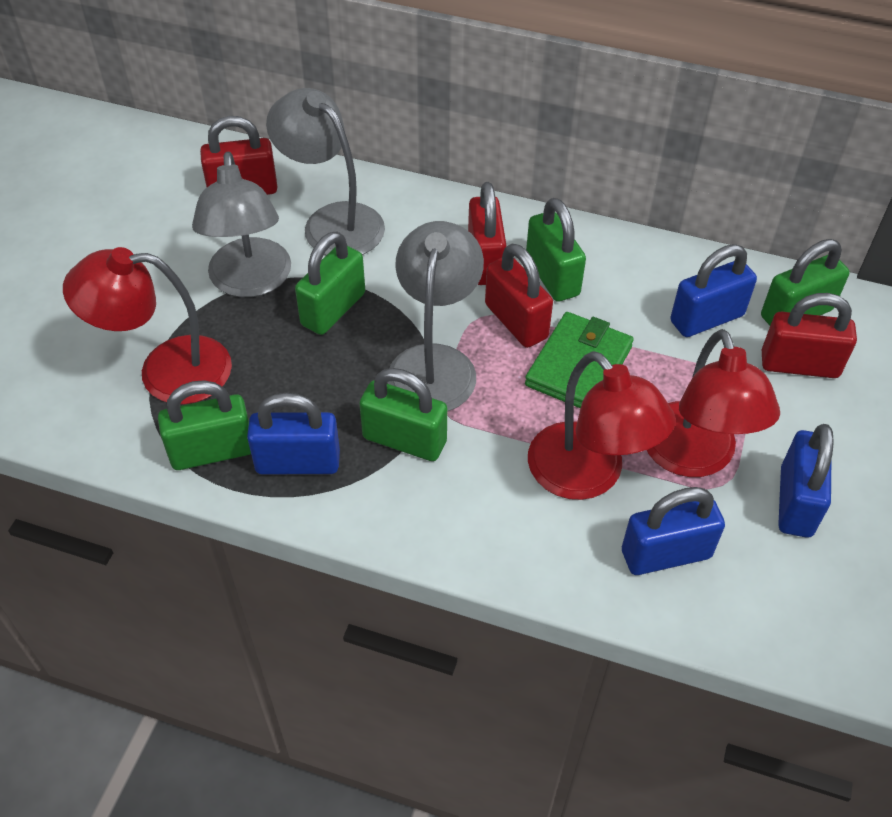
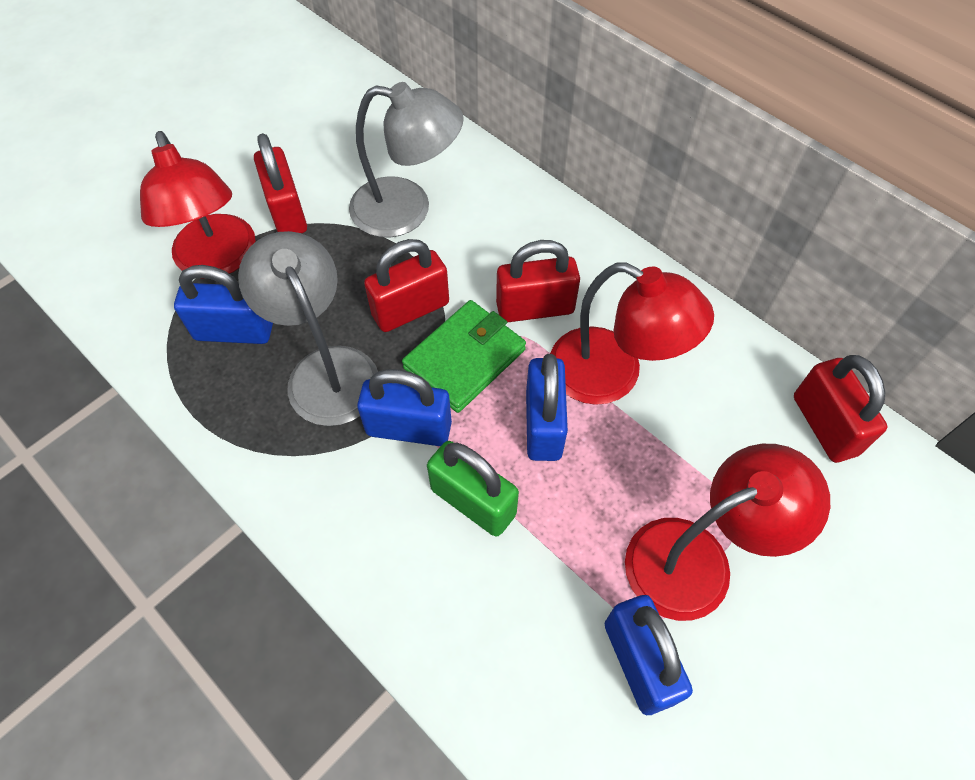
green padlock: 5 -> 1
grey lamp: 3 -> 2

